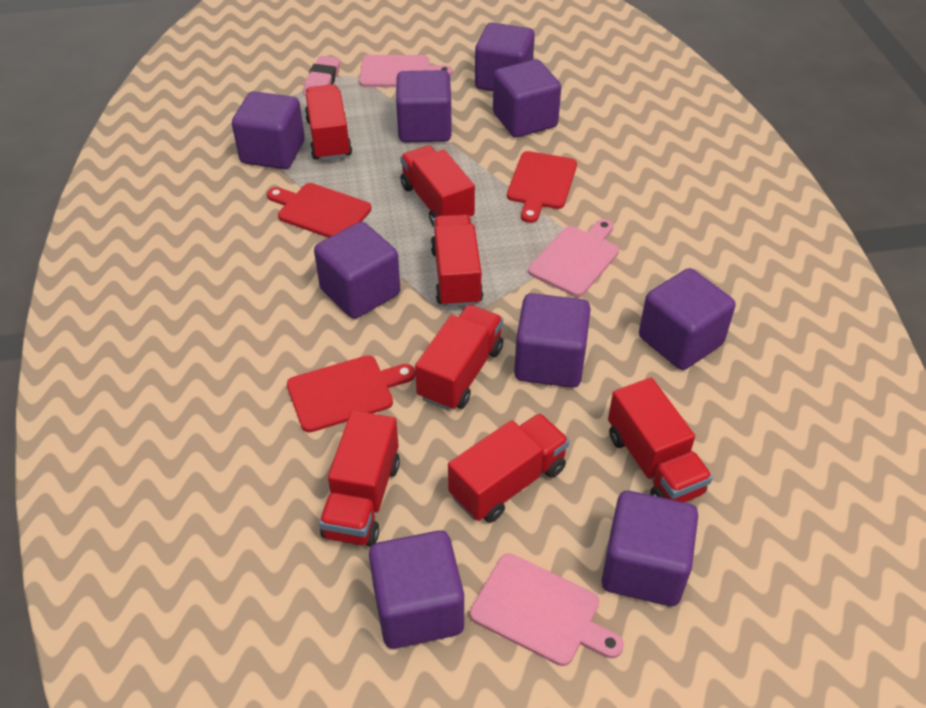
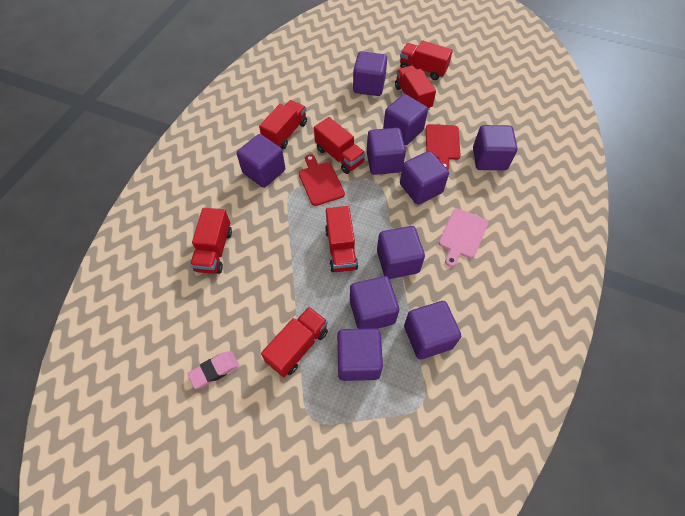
pink cutting board: 3 -> 1
purple cube: 9 -> 10
red cutting board: 3 -> 2

